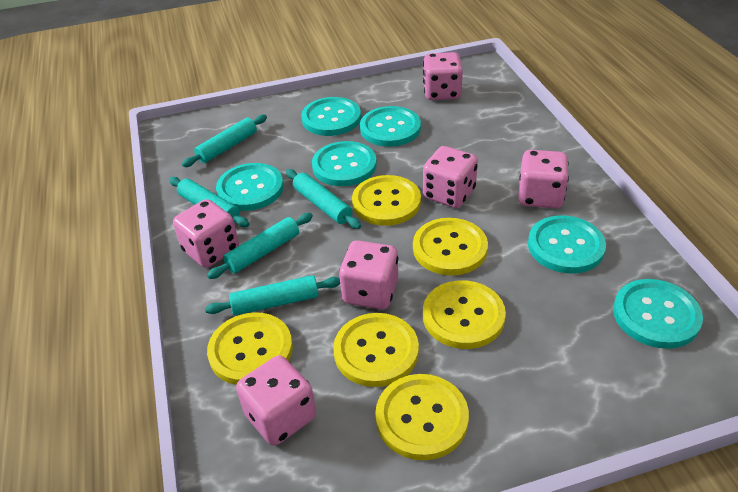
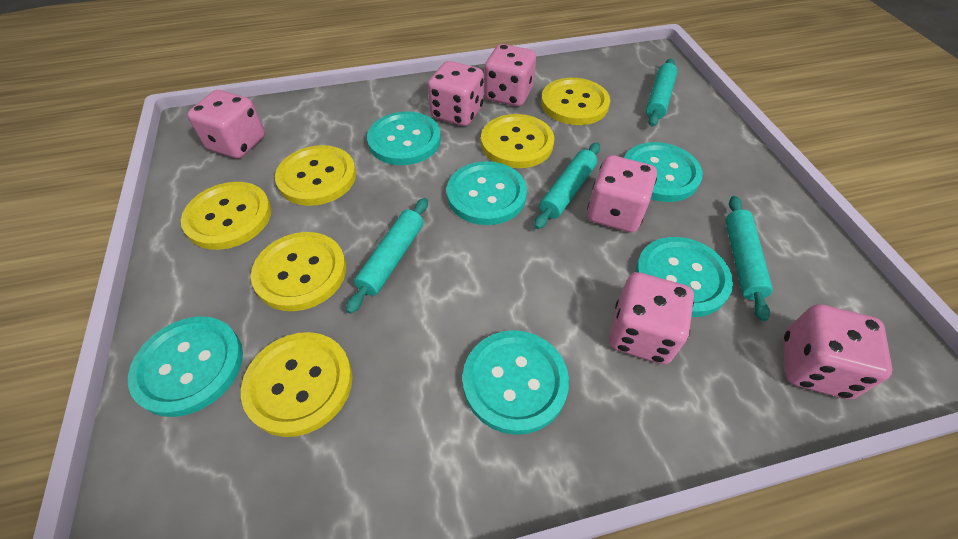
turquoise rolling pin: 5 -> 4

